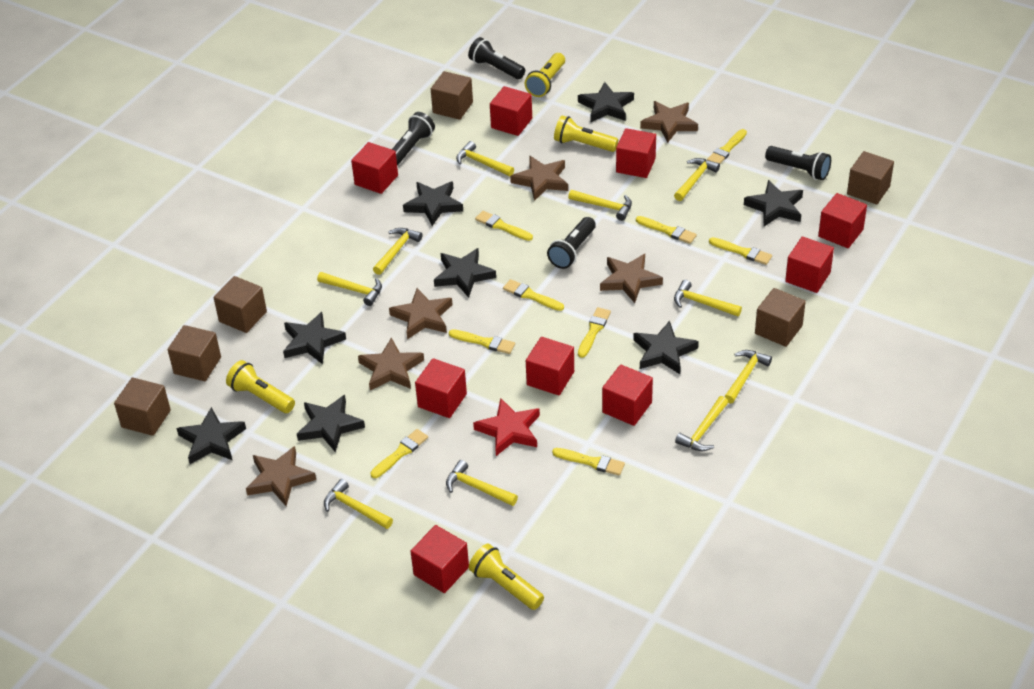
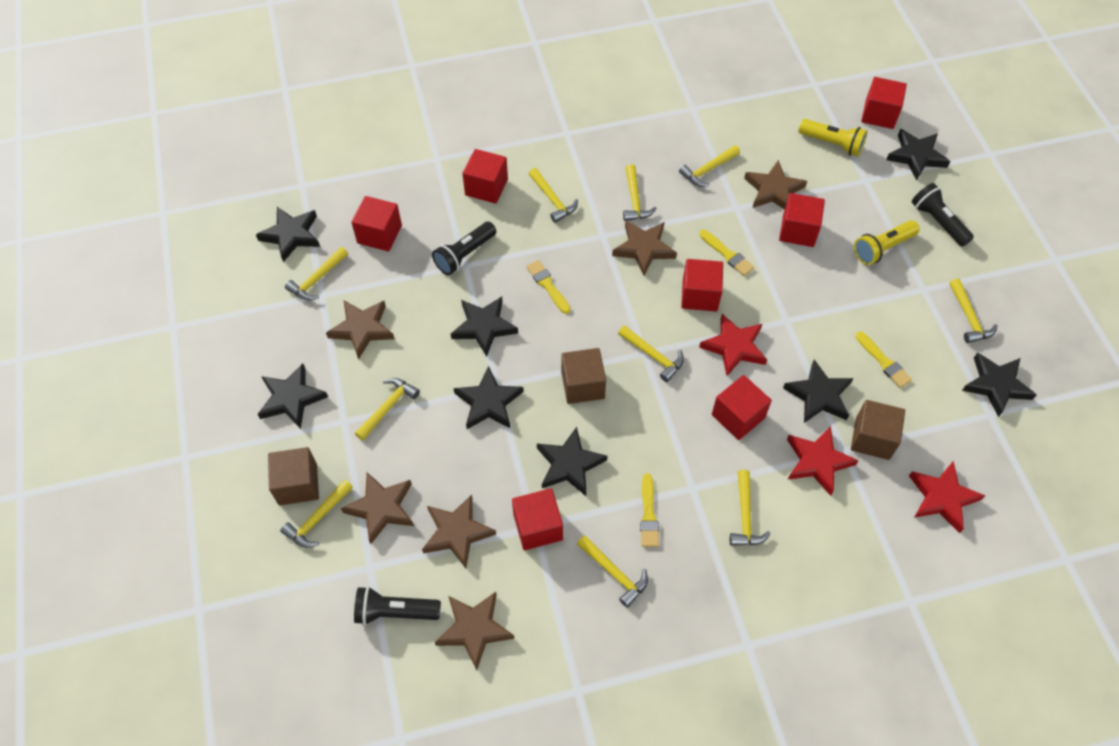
black flashlight: 4 -> 3
brown cube: 6 -> 3
red cube: 9 -> 7
red star: 1 -> 3
yellow brush: 9 -> 4
yellow flashlight: 4 -> 2

